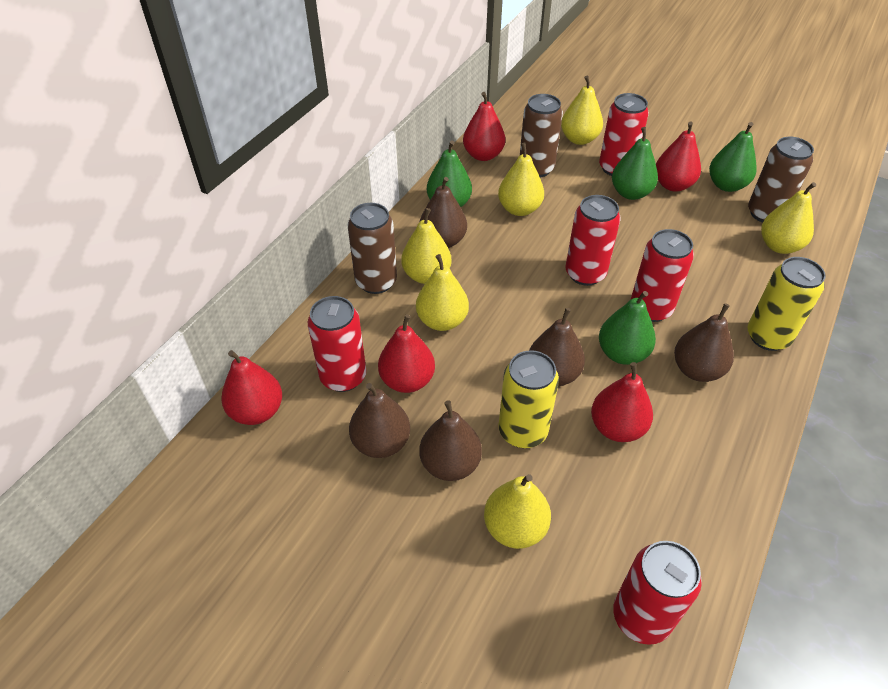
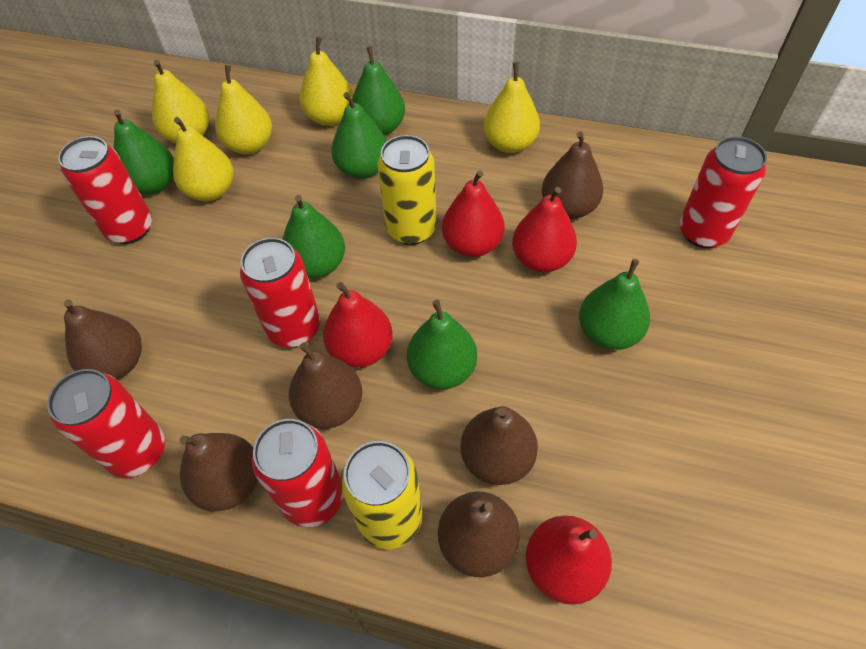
brown can: 3 -> 0
brown pear: 5 -> 6
green pear: 4 -> 6
red pear: 5 -> 4
yellow pear: 6 -> 5

